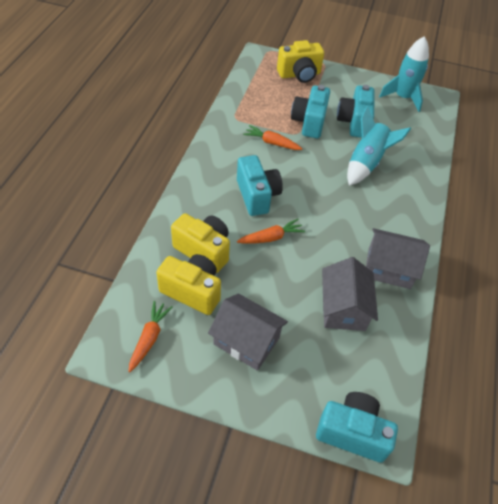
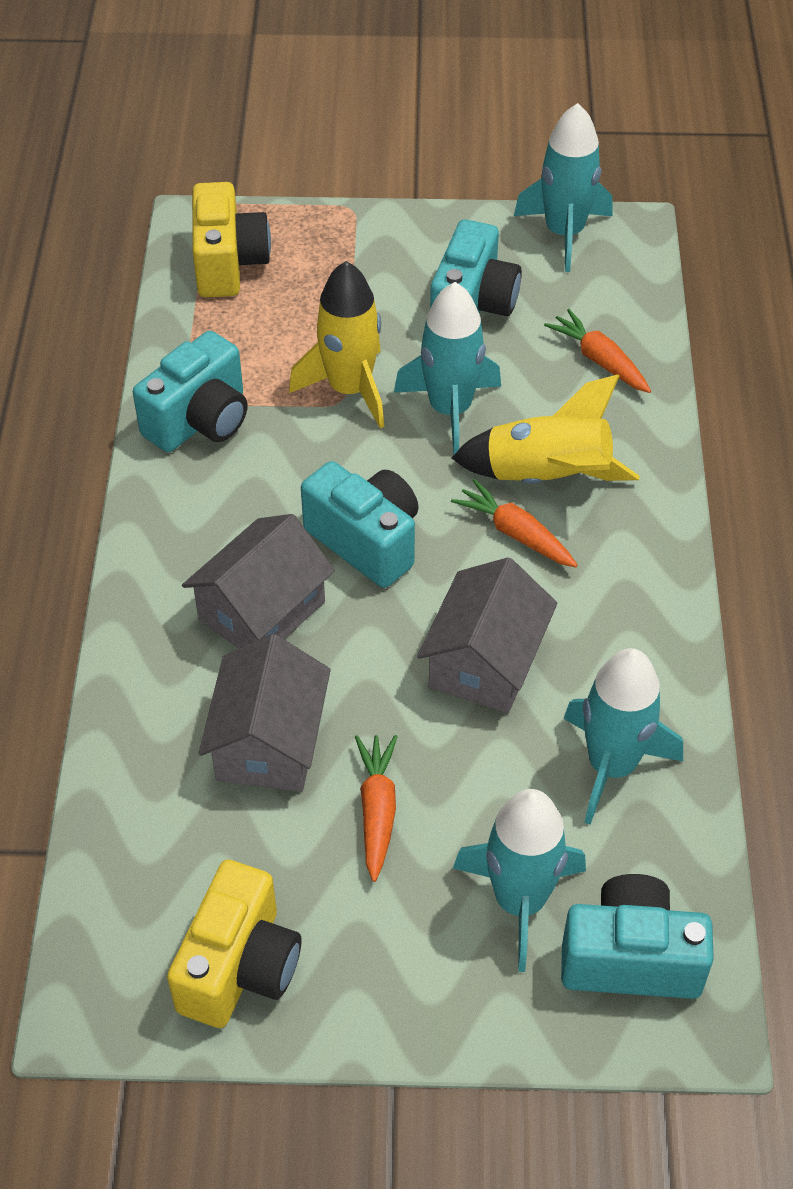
turquoise rocket: 2 -> 4
yellow camera: 3 -> 2
yellow rocket: 0 -> 2

